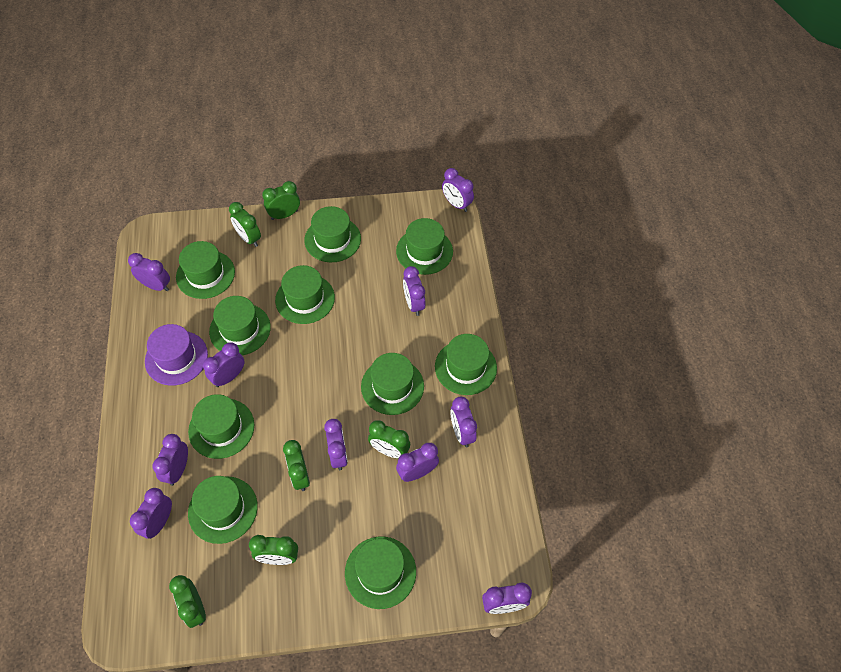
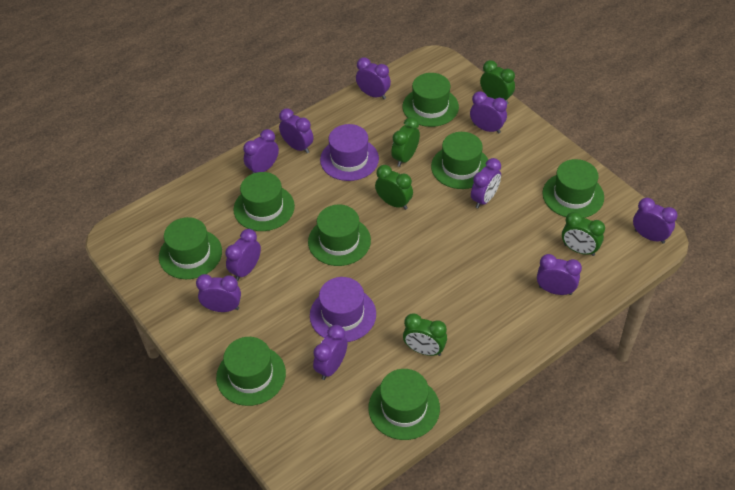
green clock: 6 -> 5
green hat: 10 -> 8
purple hat: 1 -> 2

